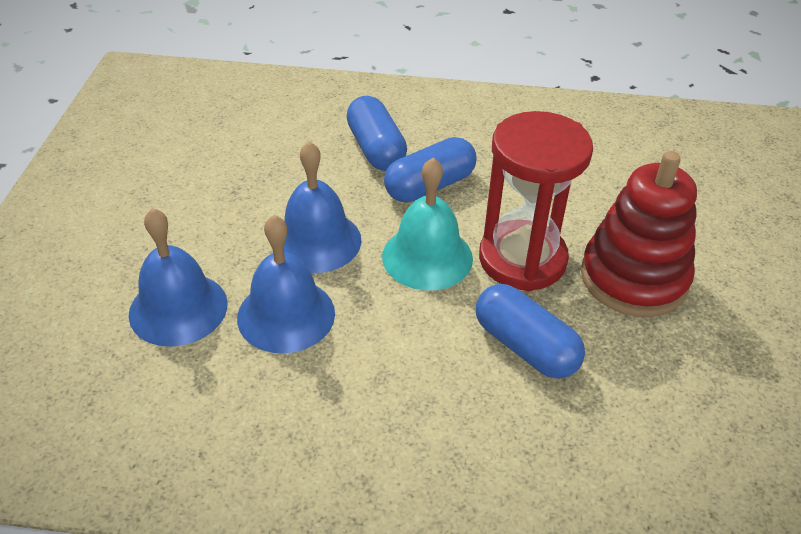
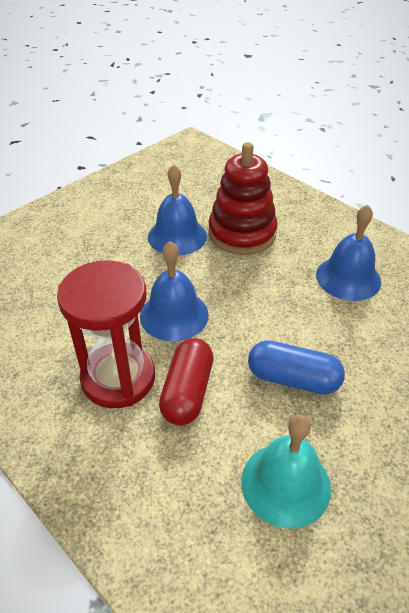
blue capsule: 3 -> 1
red capsule: 0 -> 1

